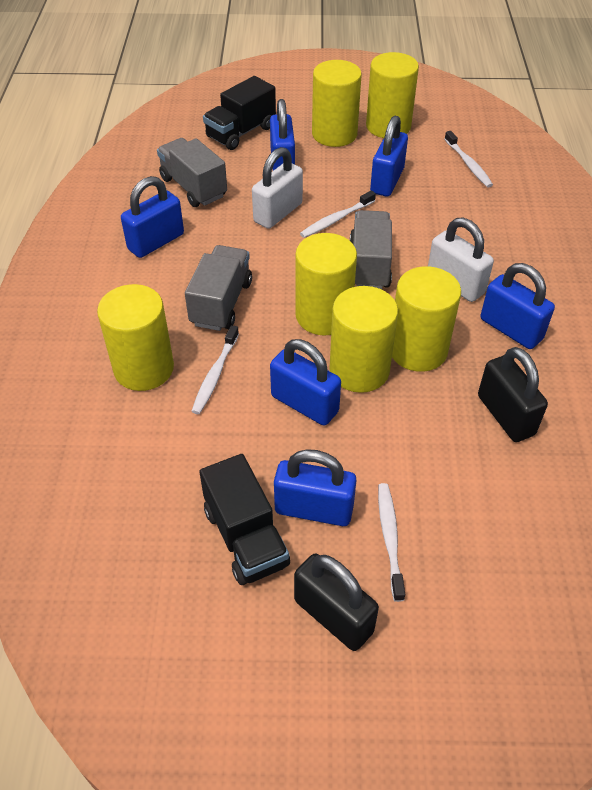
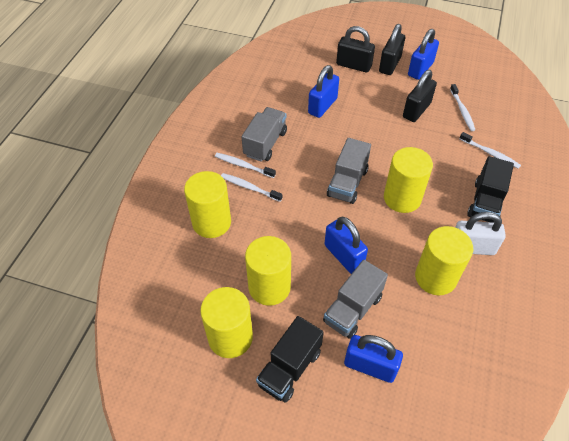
black padlock: 2 -> 3
blue padlock: 6 -> 4
white padlock: 2 -> 1
yellow cylinder: 6 -> 5

